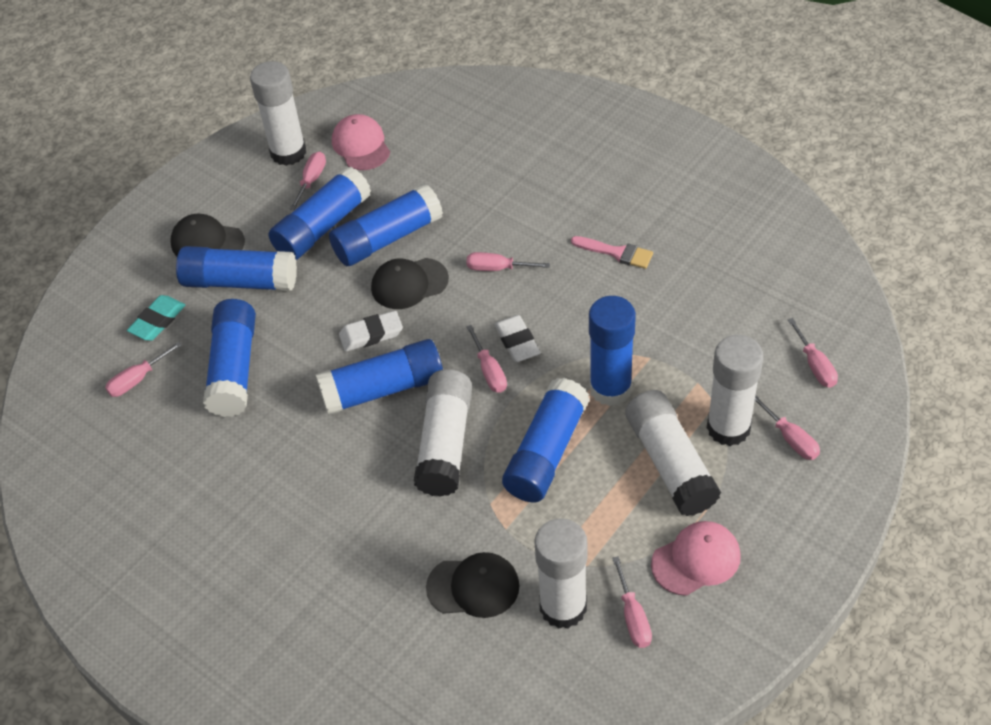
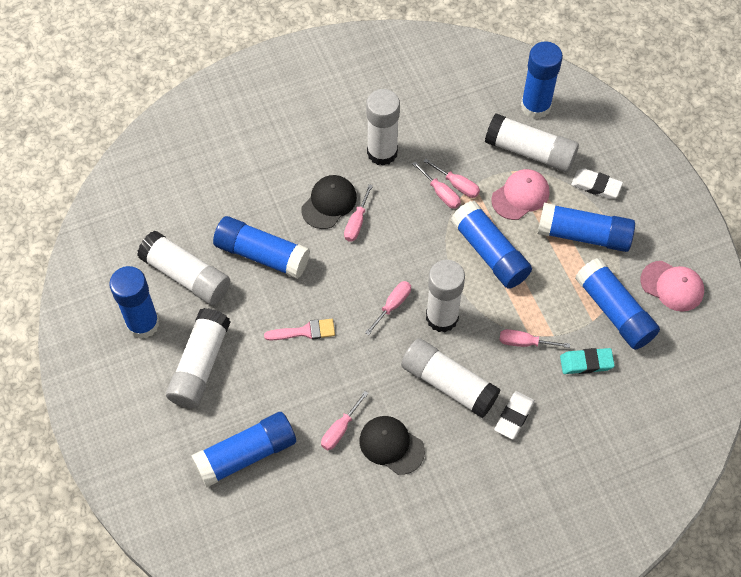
black cap: 3 -> 2
pink screwdriver: 7 -> 6
white glue stick: 5 -> 6

